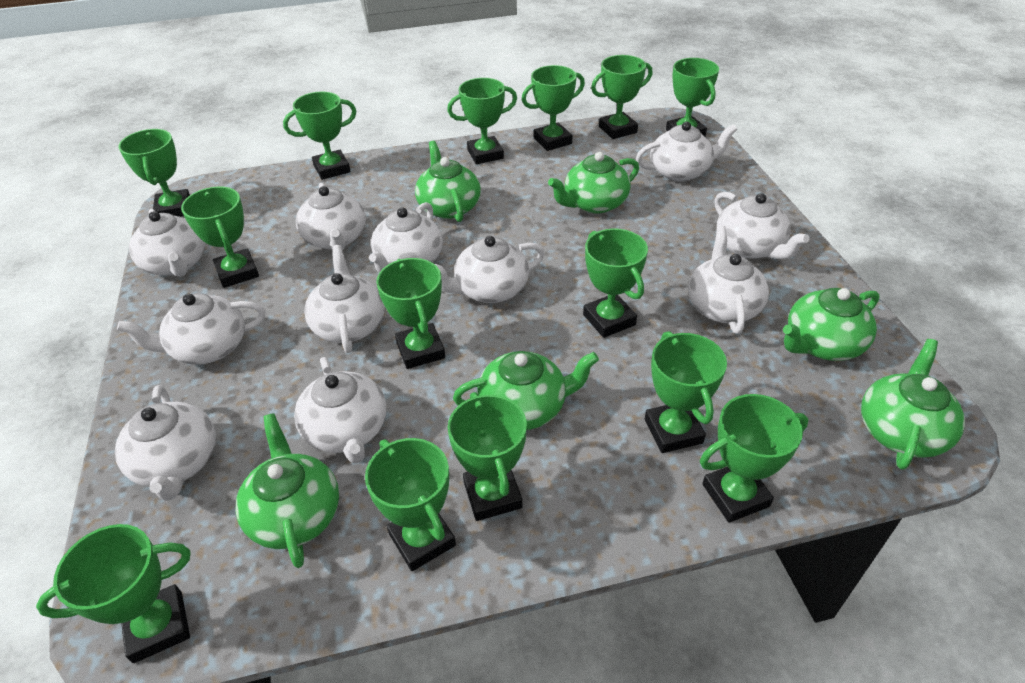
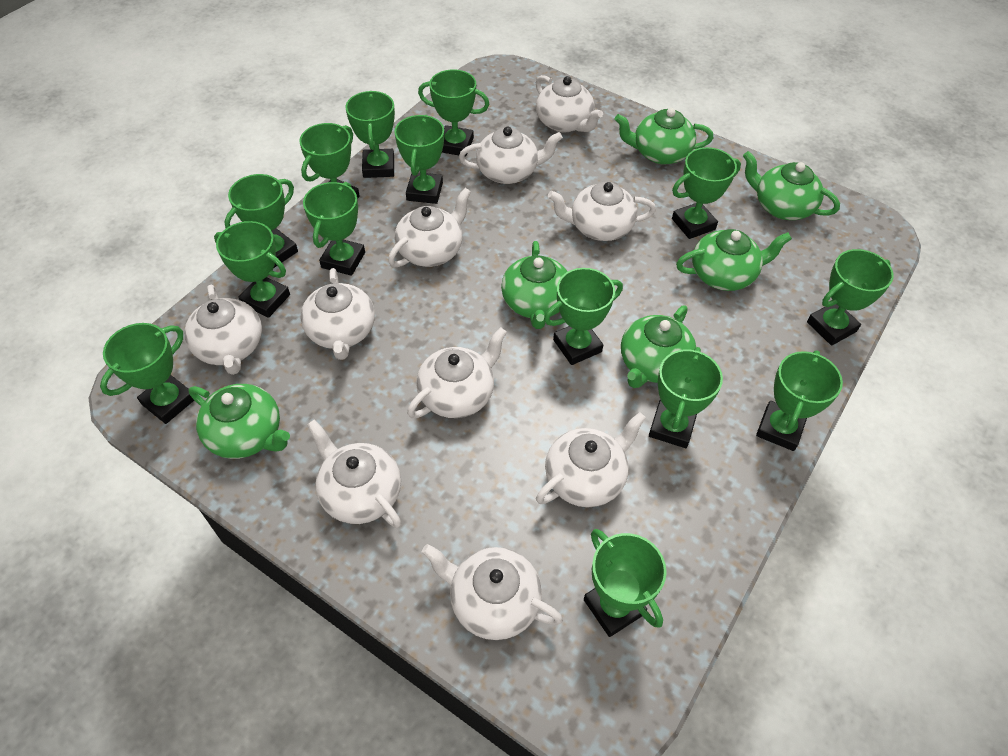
white teapot: 11 -> 10

